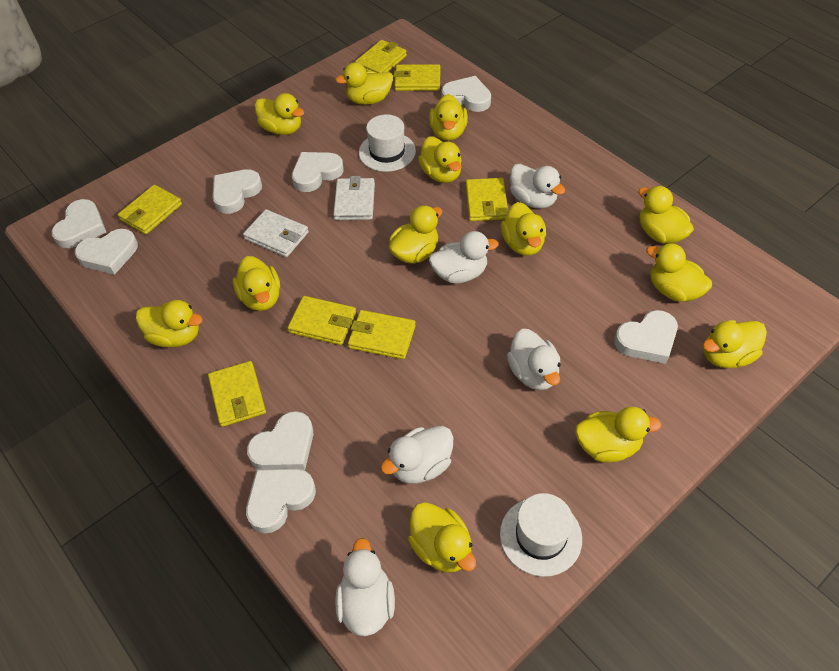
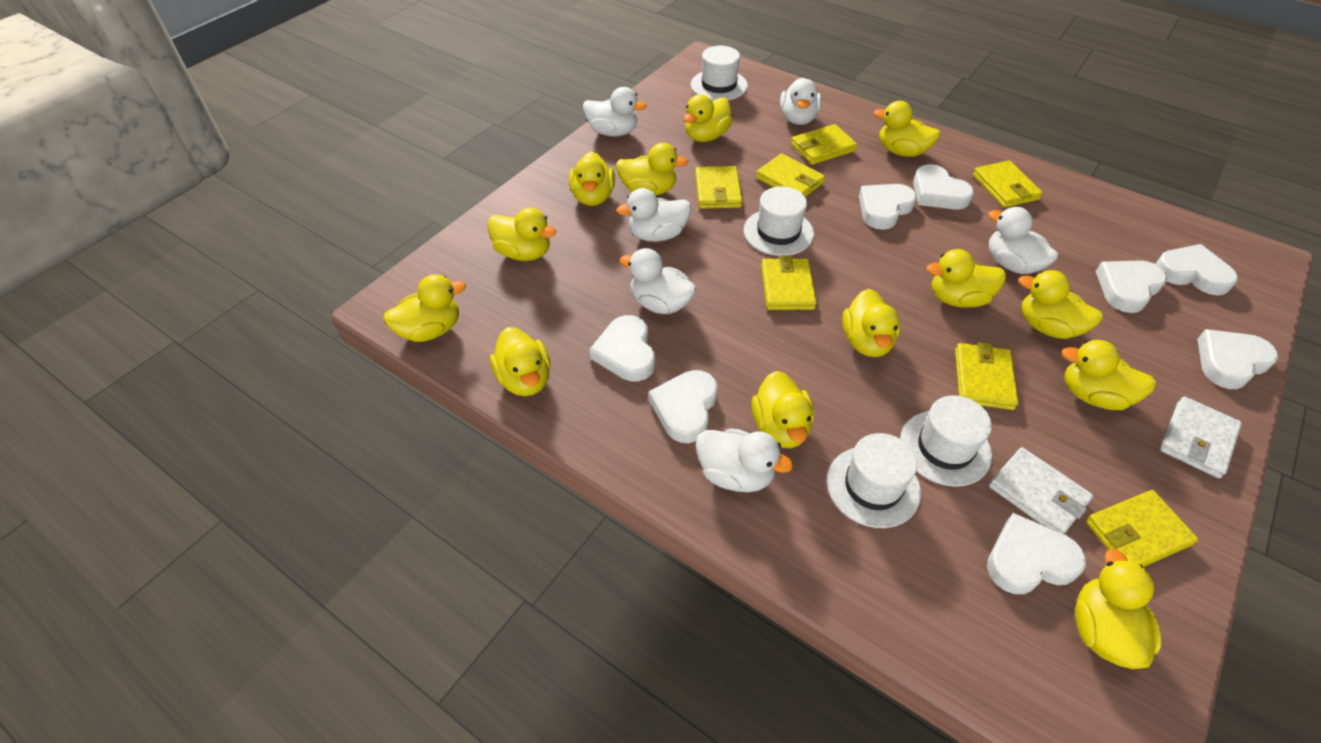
white duck: 5 -> 6
white hat: 2 -> 4

